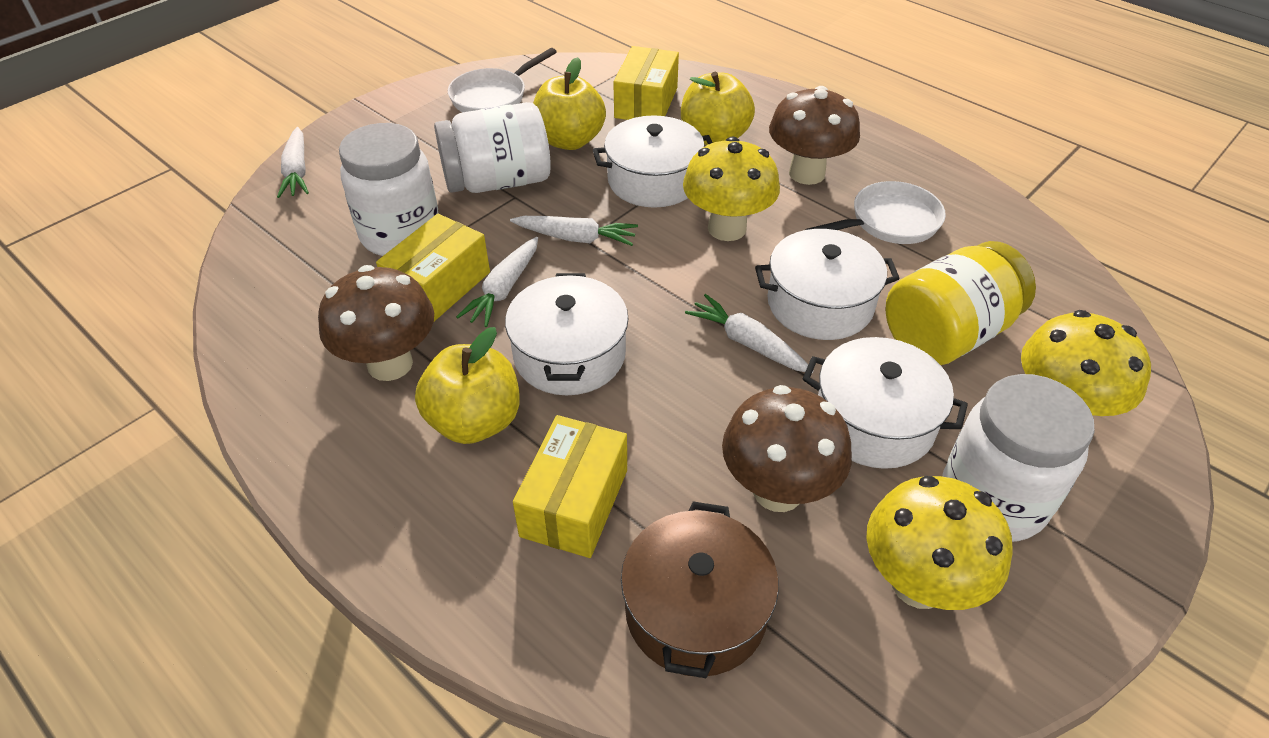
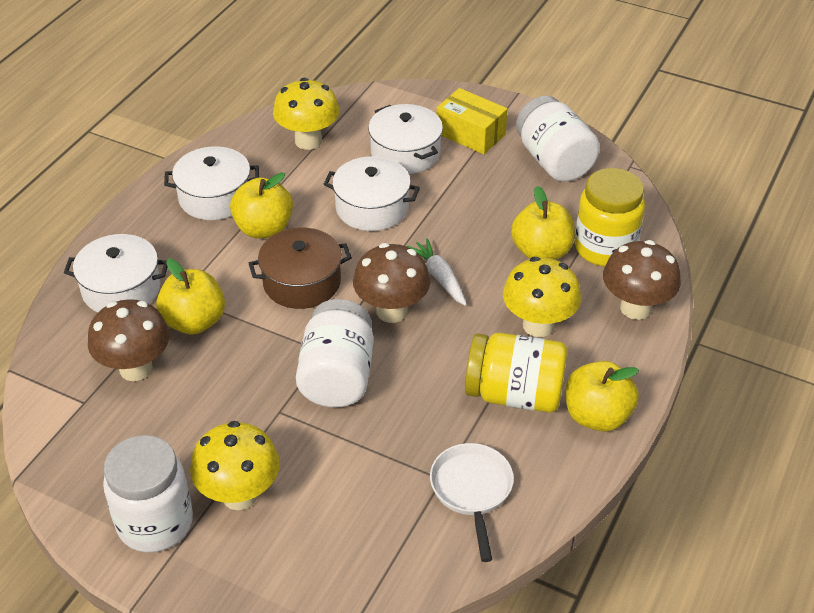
white carrot: 4 -> 1
white pan: 2 -> 1
yellow apple: 3 -> 4
yellow box: 3 -> 1
yellow jar: 1 -> 2

